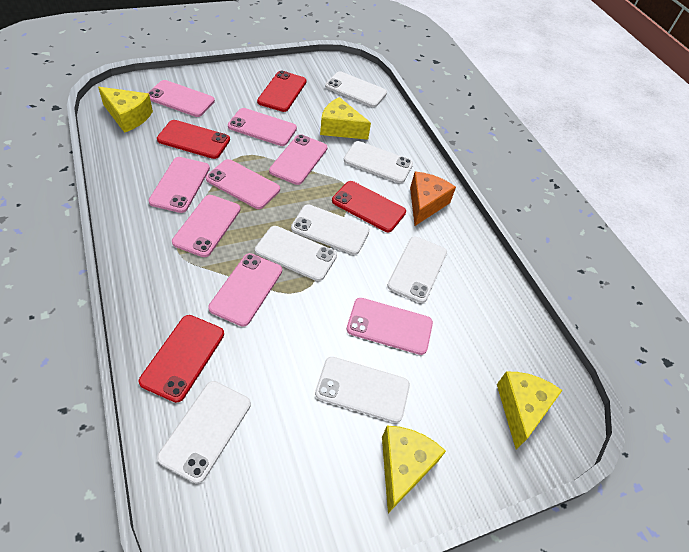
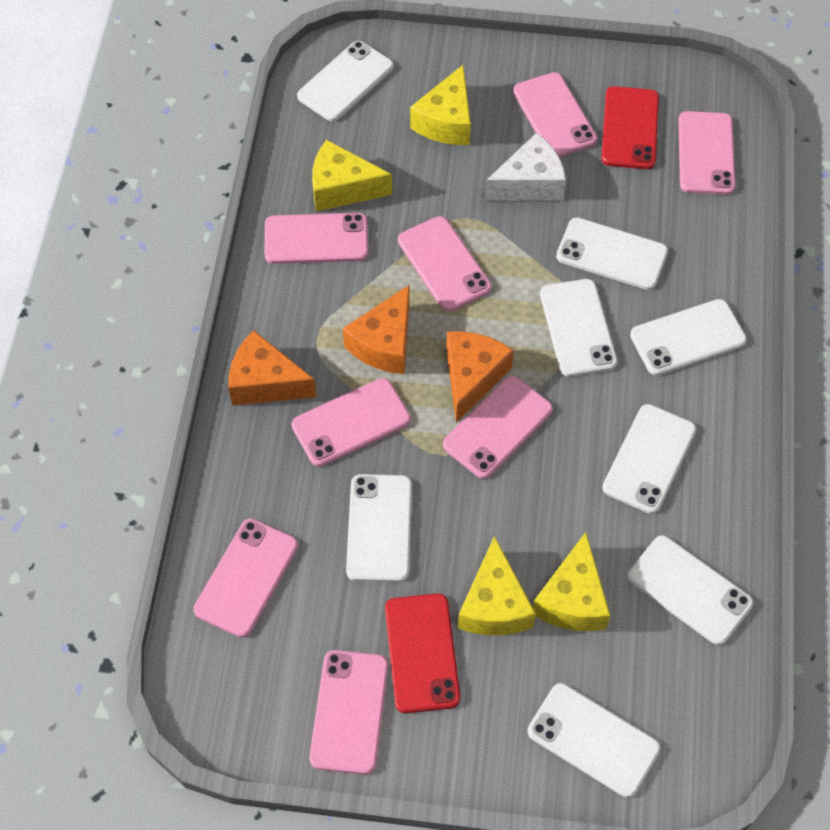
orange cheese: 1 -> 3
red phone: 4 -> 2
white cheese: 0 -> 1
white phone: 7 -> 8

